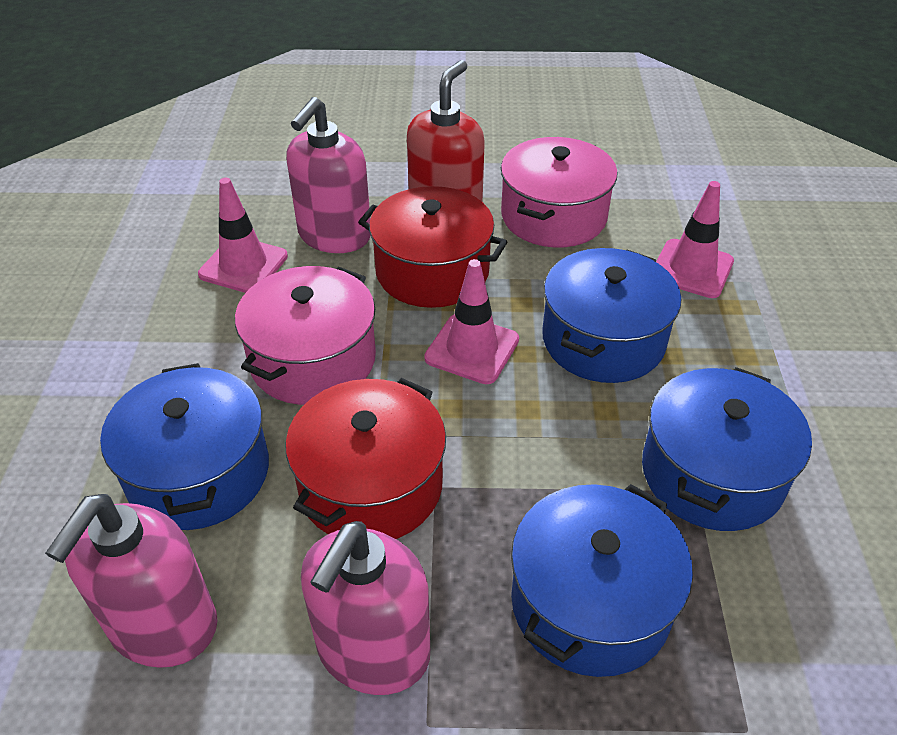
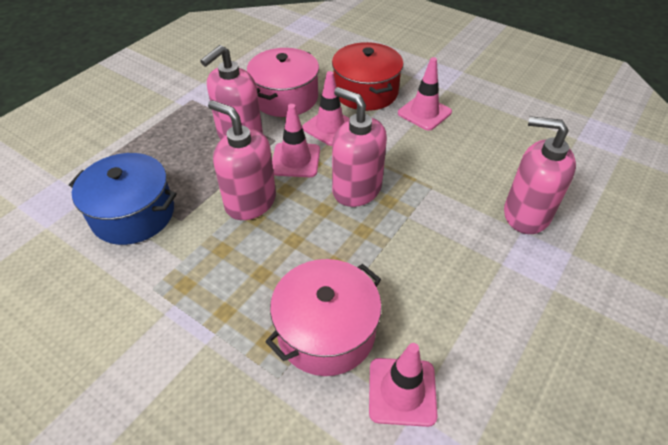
blue pot: 4 -> 1
pink soap dispenser: 3 -> 4
pink traffic cone: 3 -> 4
red pot: 2 -> 1
red soap dispenser: 1 -> 0

